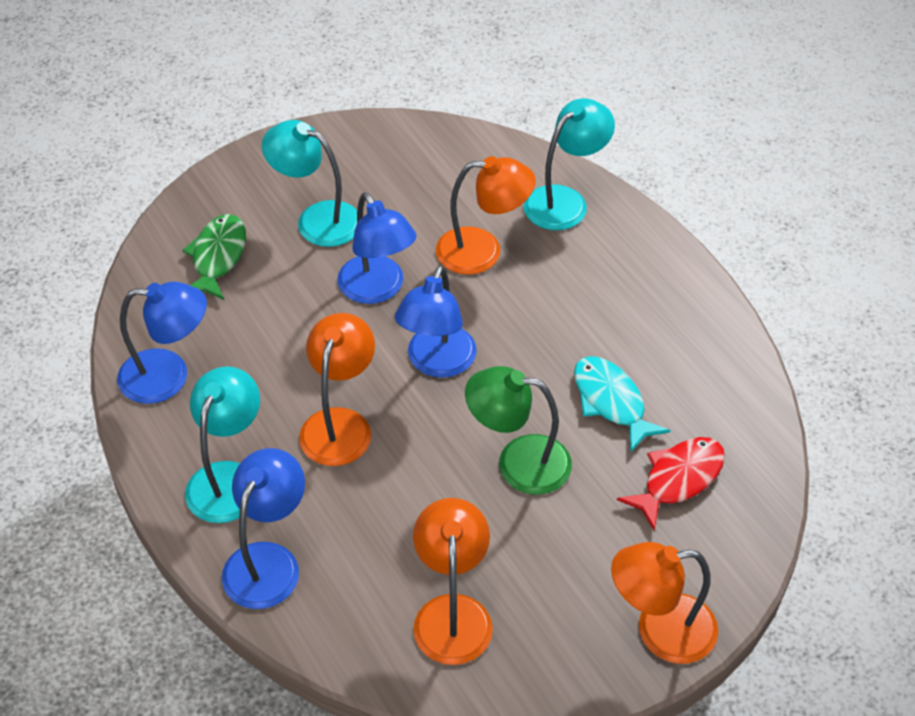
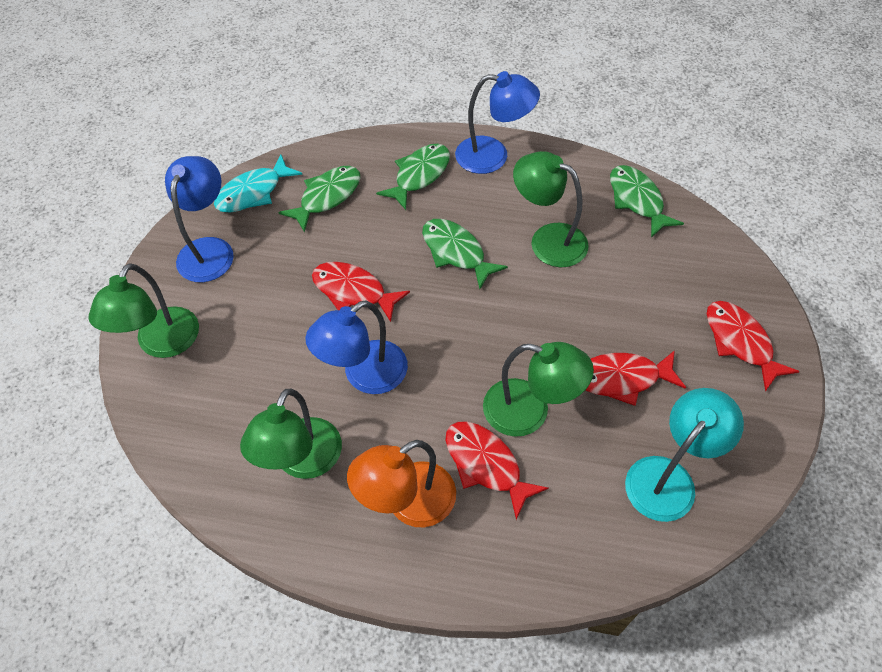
blue lamp: 4 -> 3
green fish: 1 -> 4
green lamp: 1 -> 4
orange lamp: 4 -> 1
red fish: 1 -> 4
turquoise lamp: 3 -> 1

